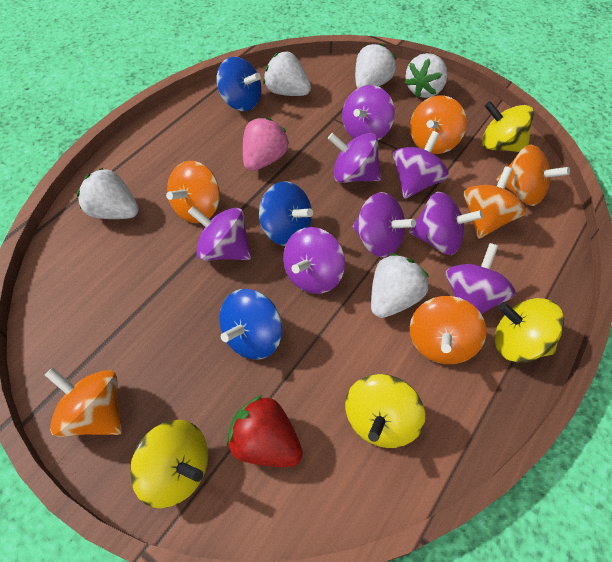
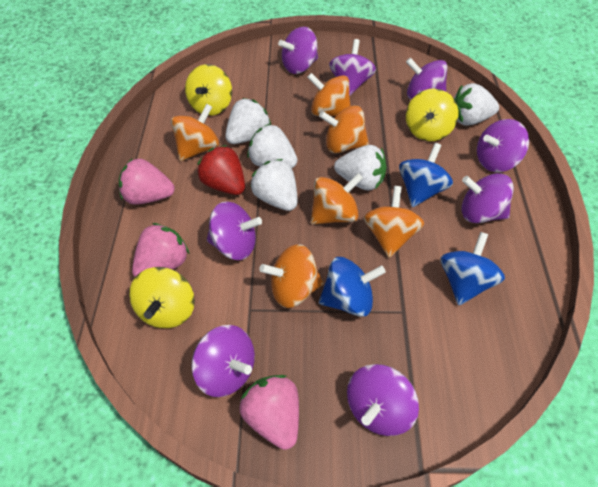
pink strawberry: 1 -> 3
yellow spinning top: 4 -> 3

